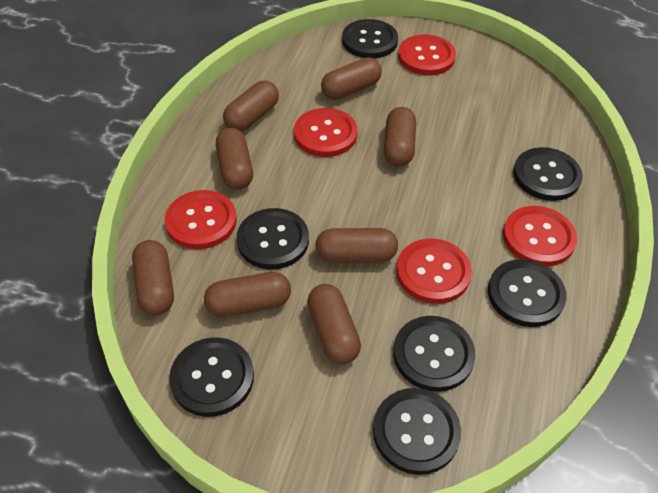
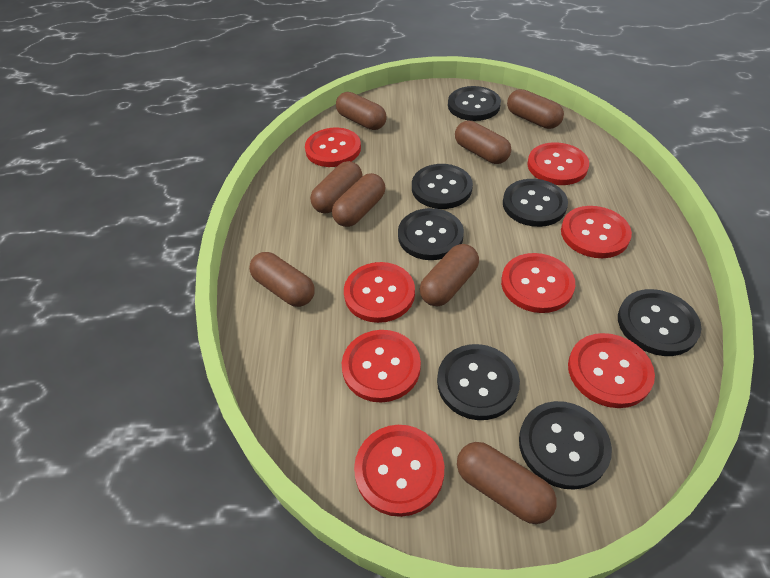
red button: 5 -> 8

